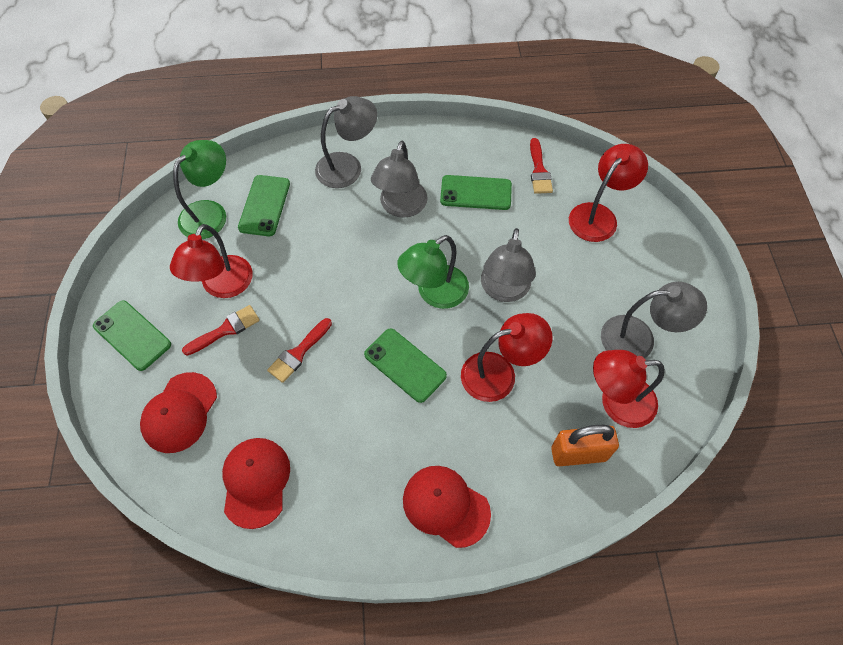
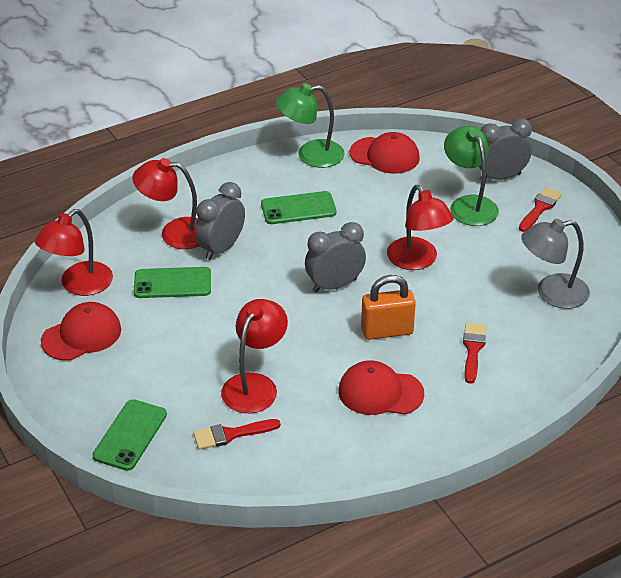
green phone: 4 -> 3
grey clock: 0 -> 3
grey lamp: 4 -> 1

